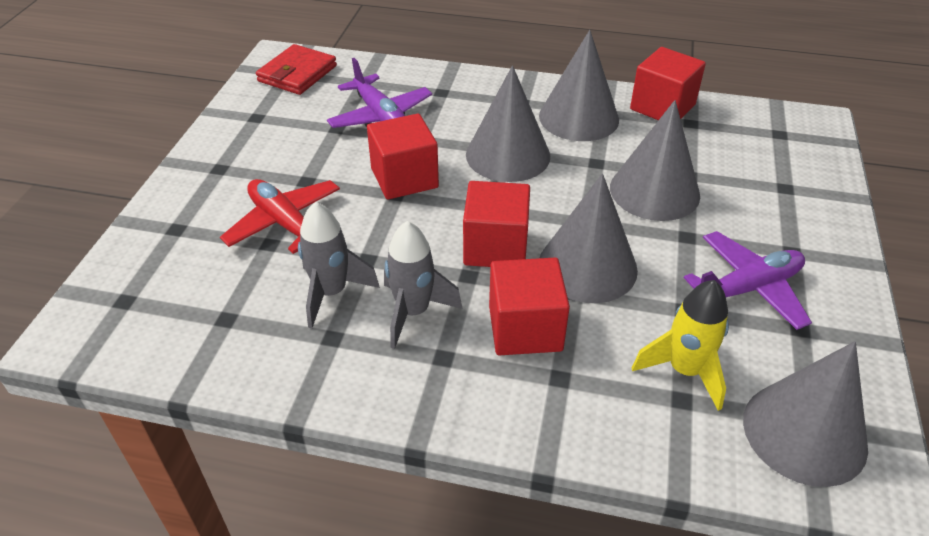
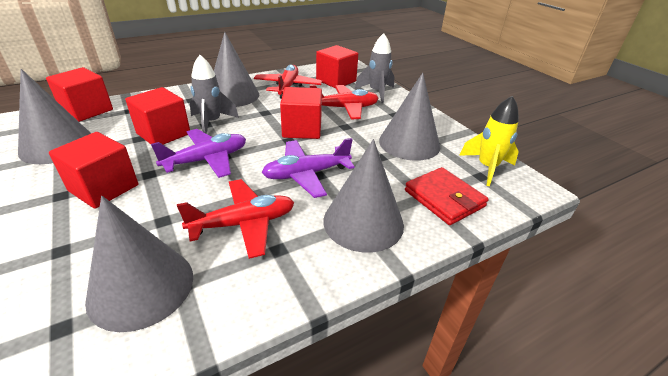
red cube: 4 -> 5
red plane: 1 -> 3

